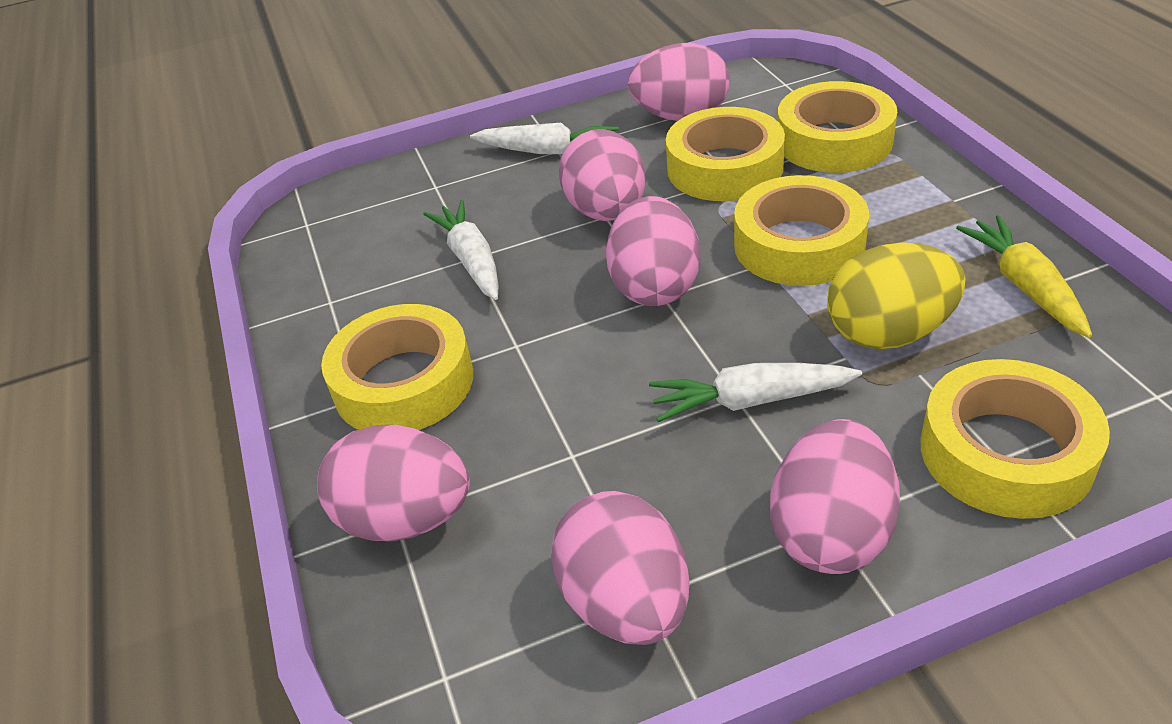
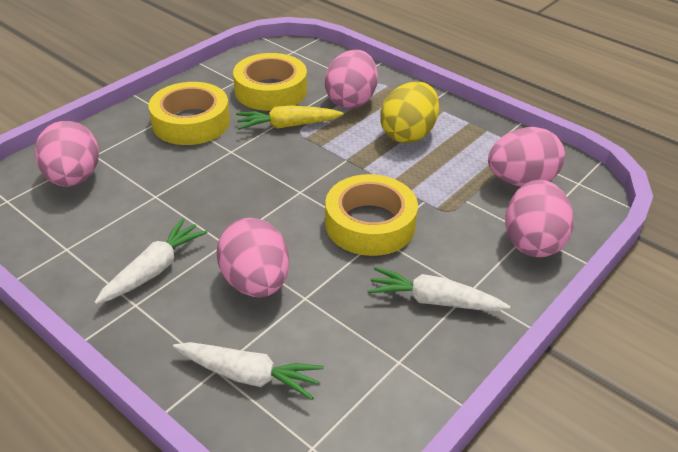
pink egg: 6 -> 5
yellow tape: 5 -> 3

